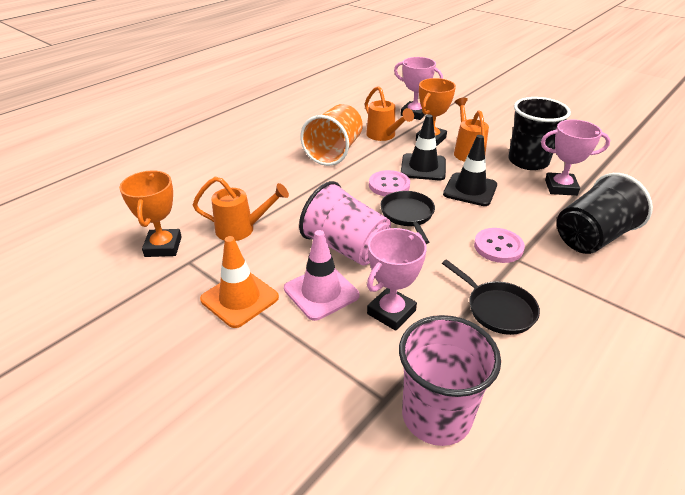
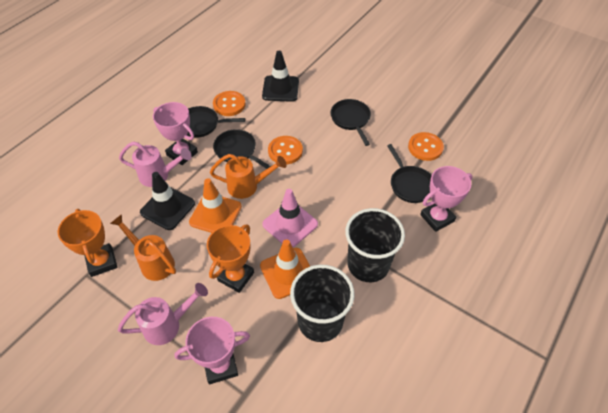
black pan: 2 -> 4
orange button: 0 -> 3
orange cup: 1 -> 0
orange traffic cone: 1 -> 2
orange watering can: 3 -> 2
pink button: 2 -> 0
pink cup: 2 -> 0
pink watering can: 0 -> 2

